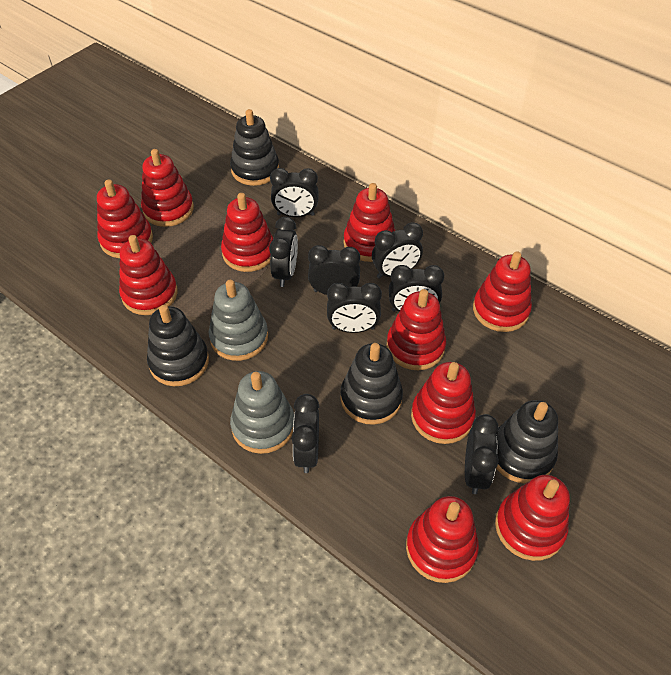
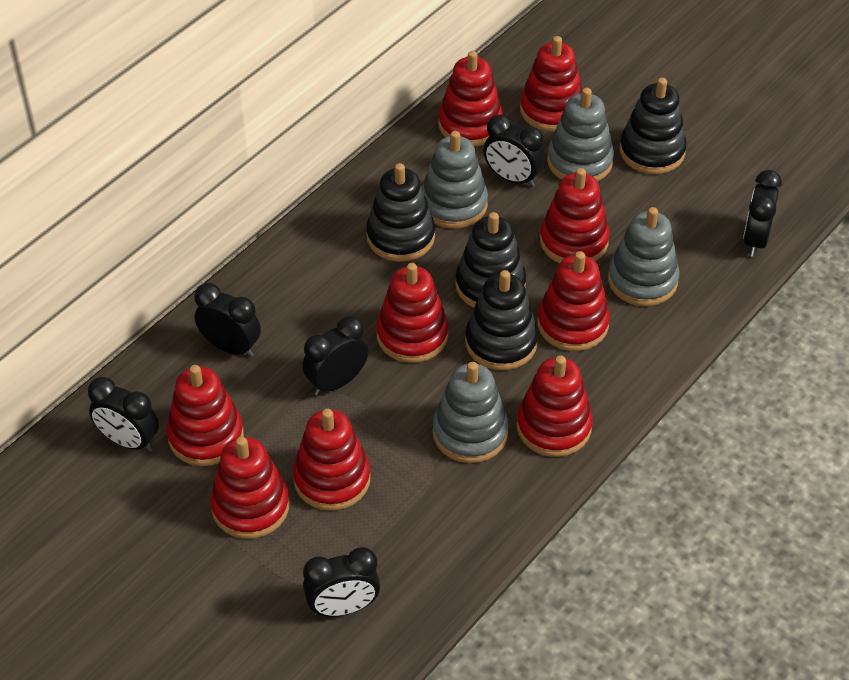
black clock: 8 -> 6
grey stacking toy: 2 -> 4
red stacking toy: 10 -> 9

